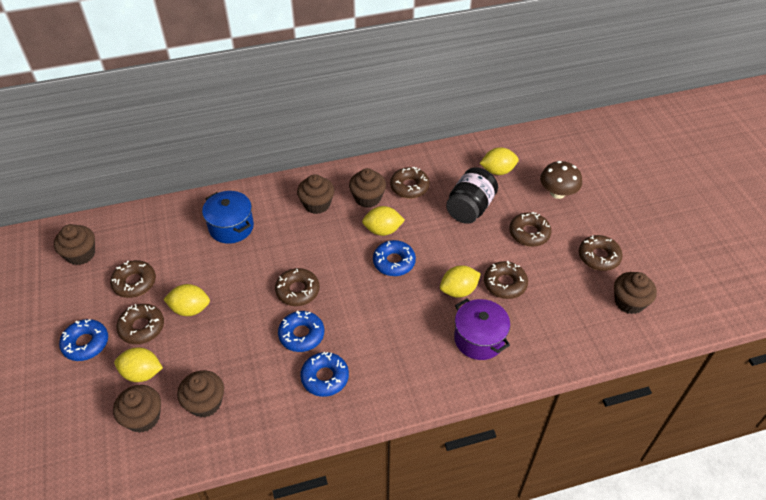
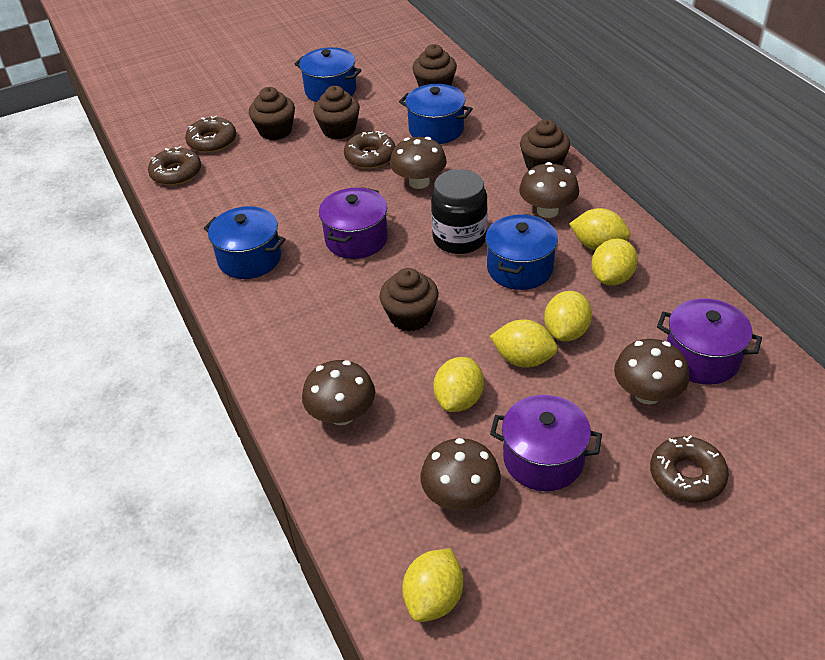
blue donut: 4 -> 0
blue pot: 1 -> 4
brown cupcake: 6 -> 5
brown donut: 7 -> 4
brown mushroom: 1 -> 5
purple pot: 1 -> 3
yellow lemon: 5 -> 6

